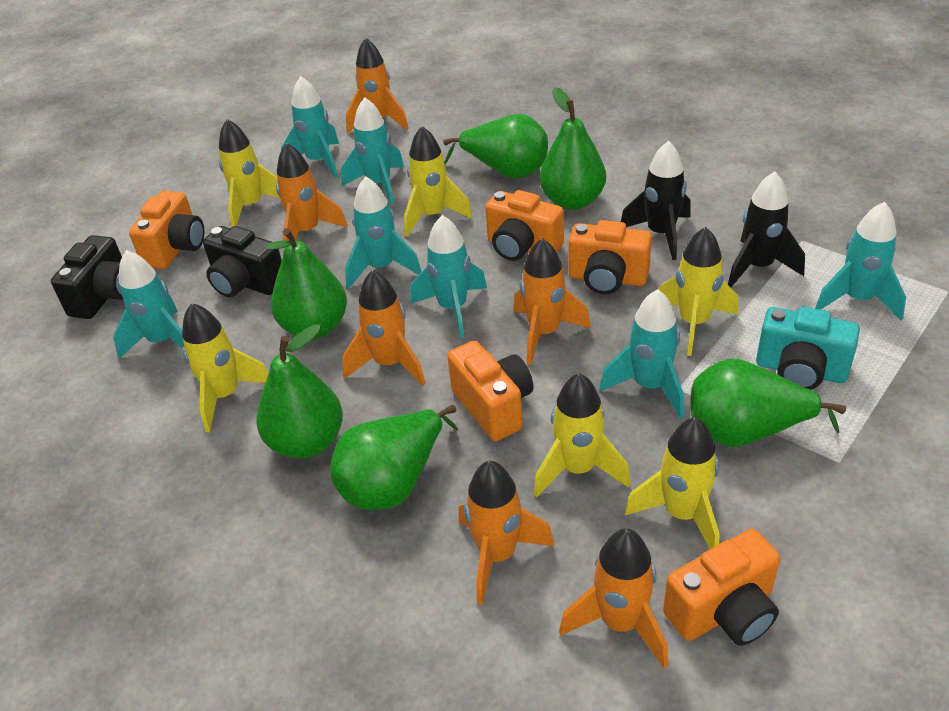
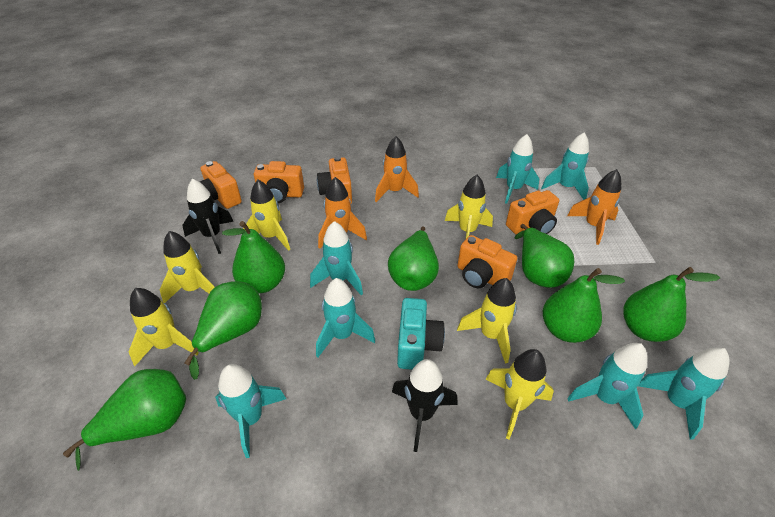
black camera: 2 -> 0
green pear: 6 -> 7
orange rocket: 6 -> 3

